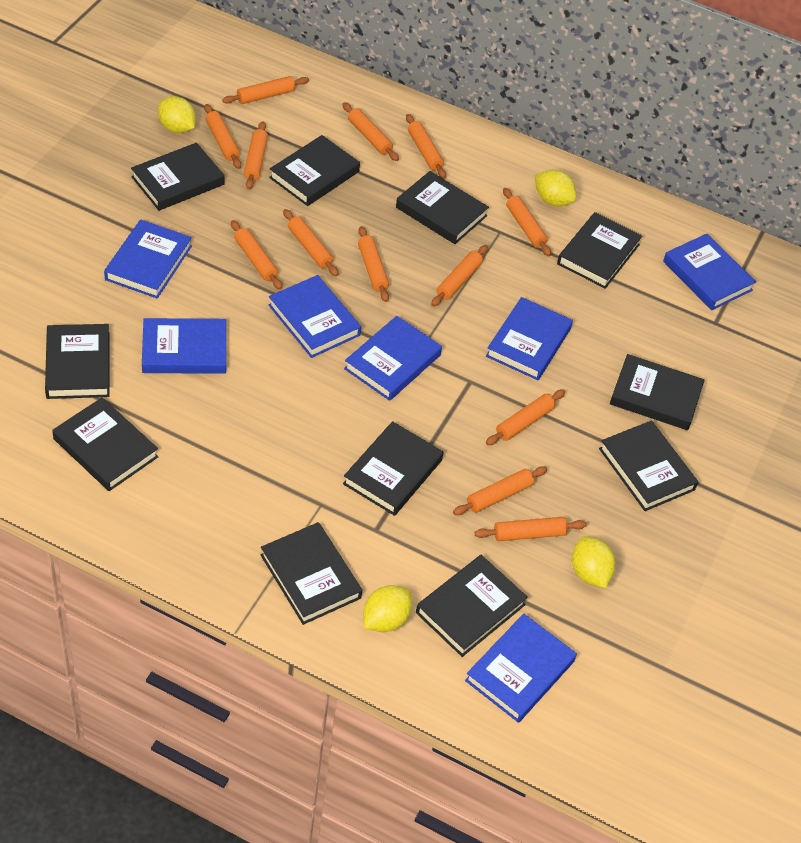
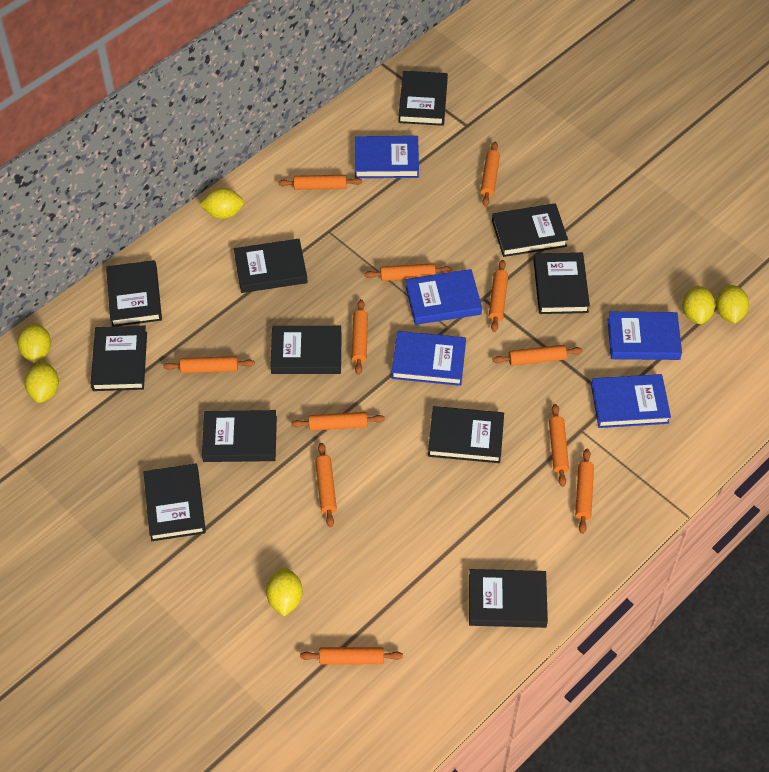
blue book: 7 -> 5
orange rolling pin: 13 -> 12
yellow lemon: 4 -> 6

